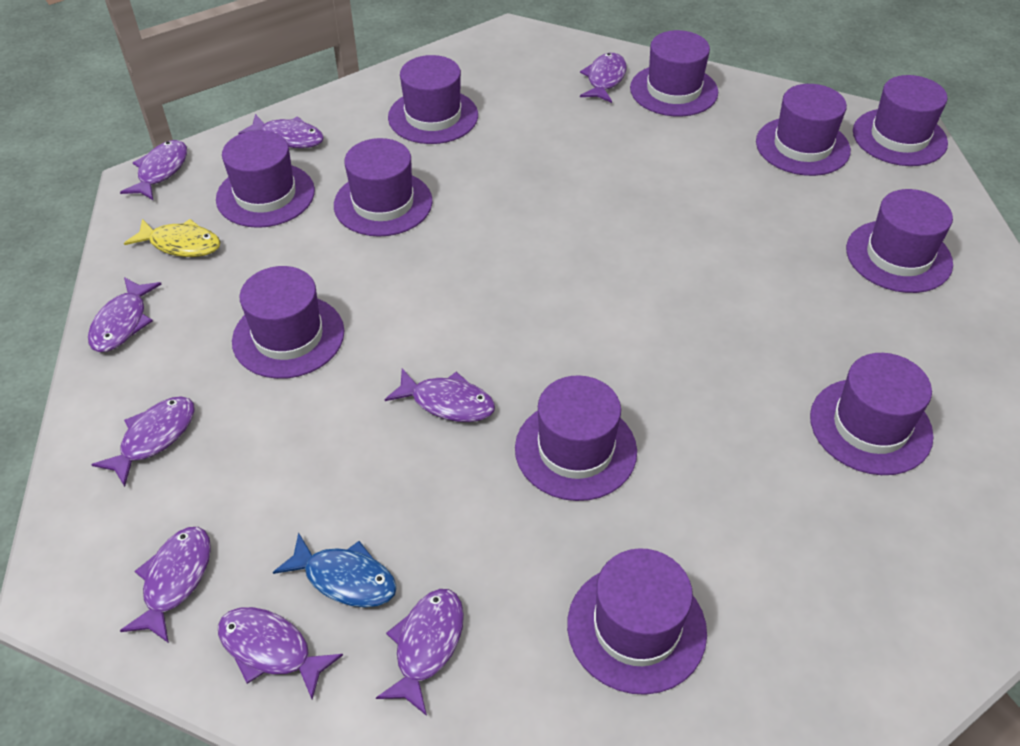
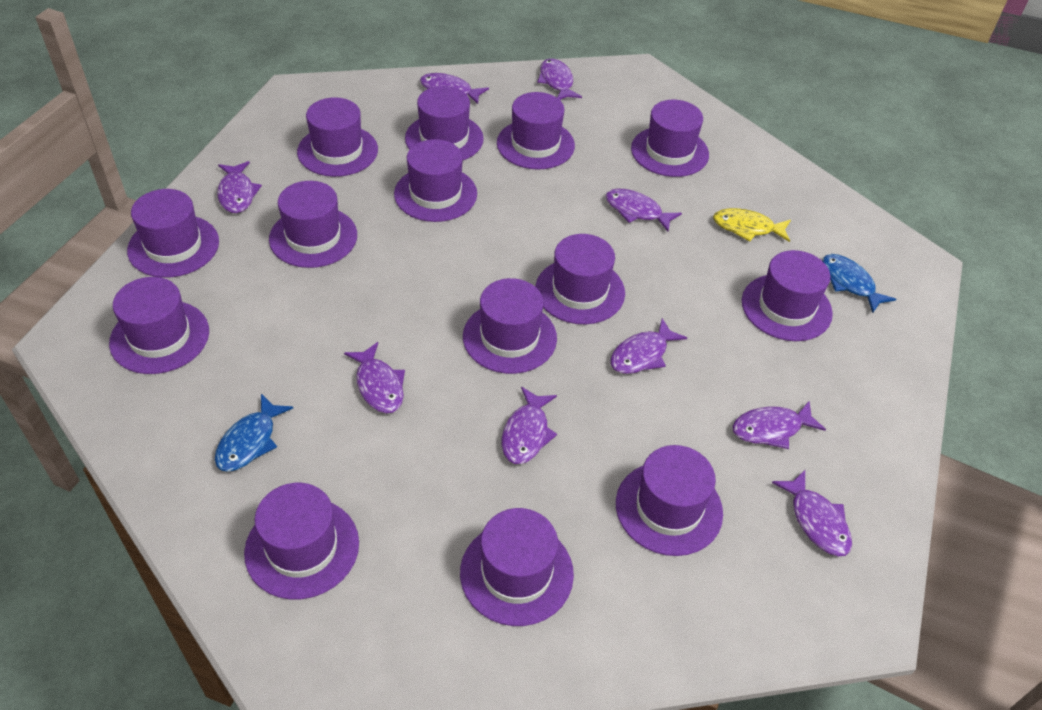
blue fish: 1 -> 2
purple hat: 11 -> 14

